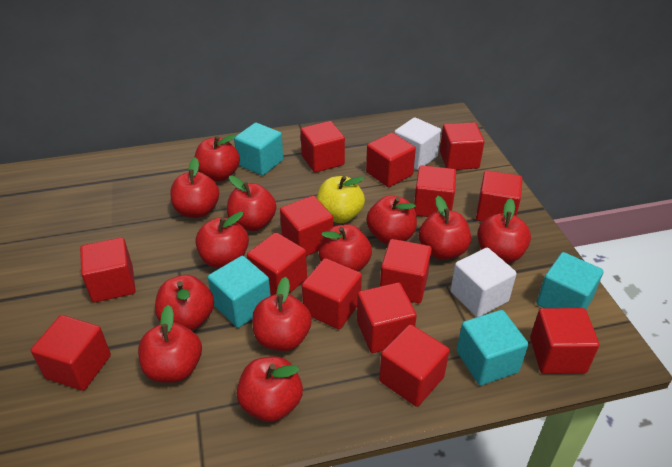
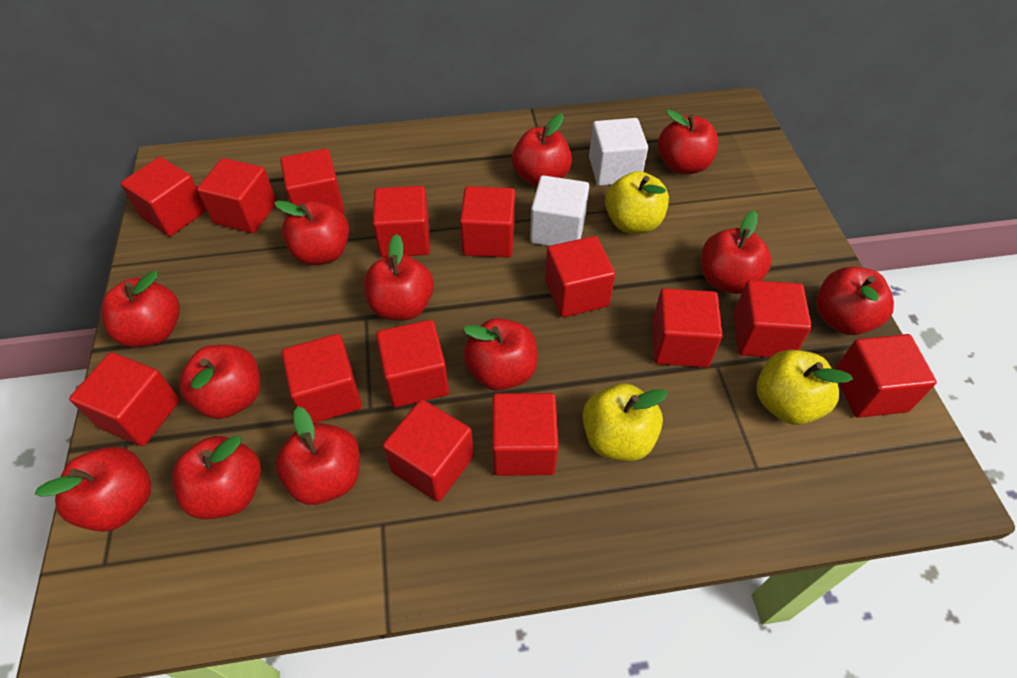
turquoise cube: 4 -> 0
yellow apple: 1 -> 3

